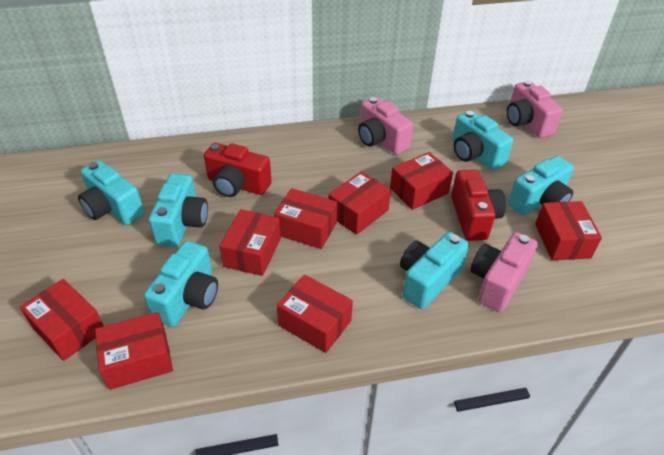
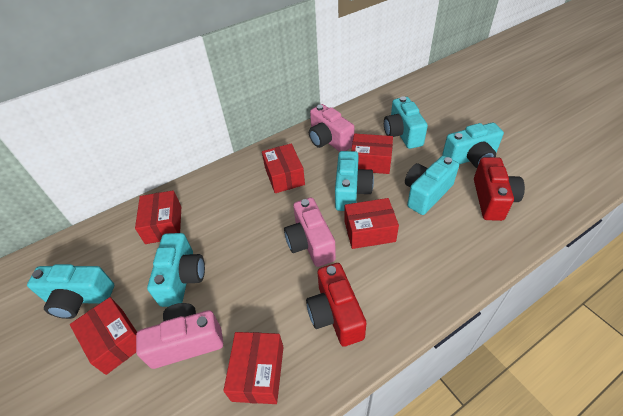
red box: 8 -> 6

